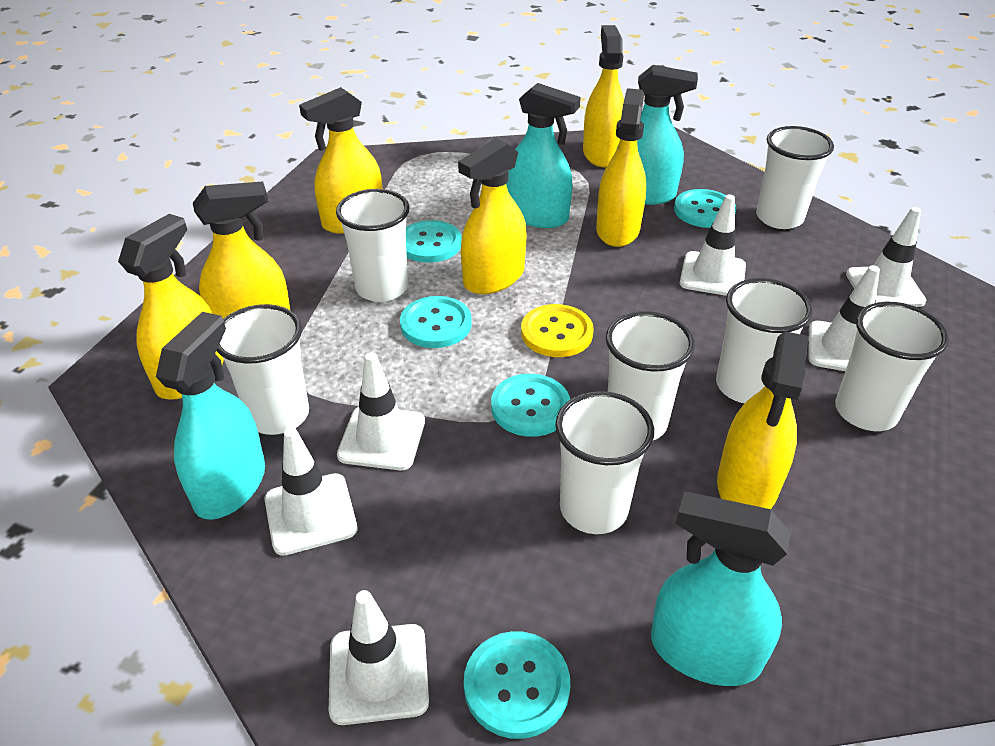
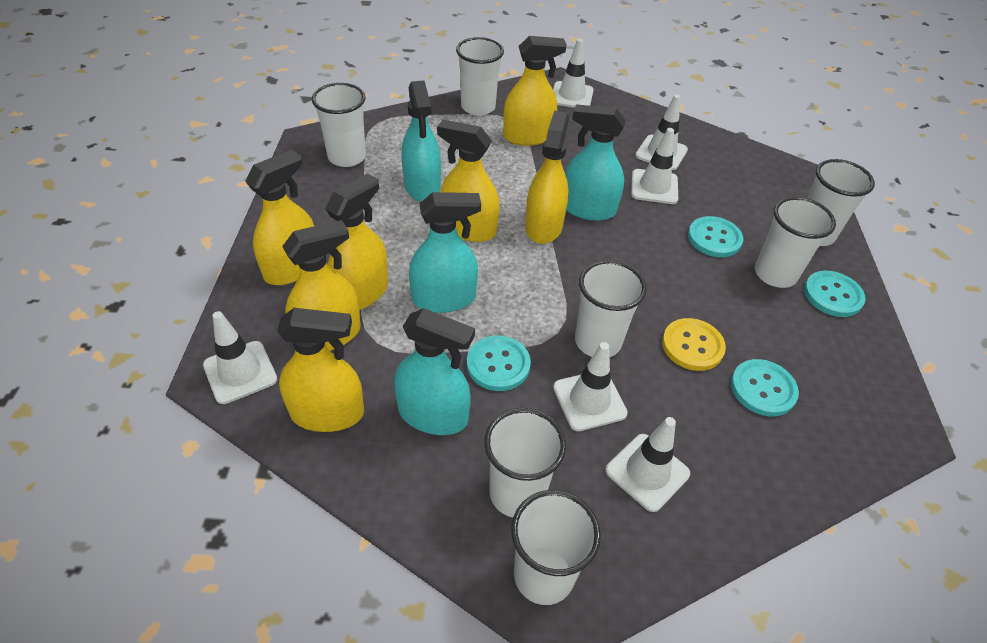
turquoise button: 5 -> 4

